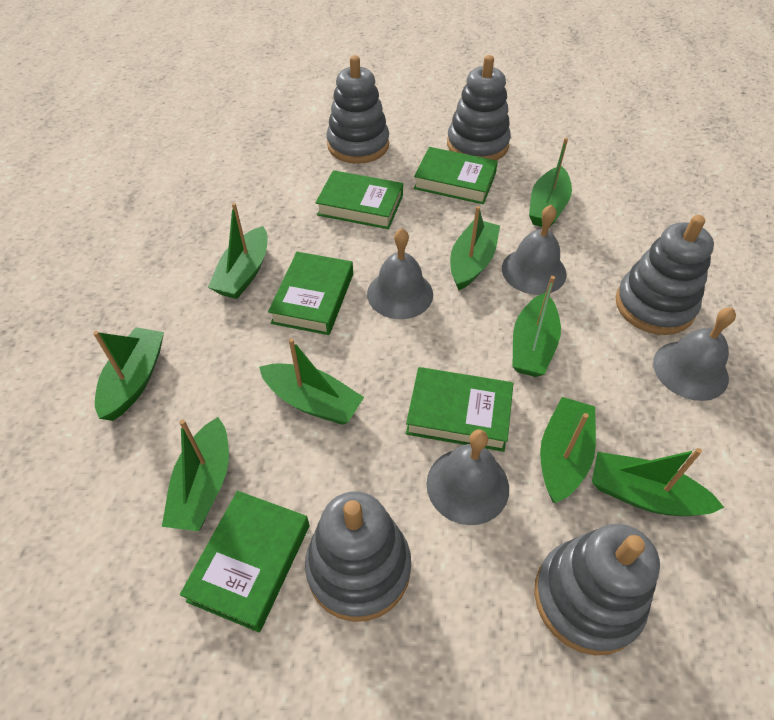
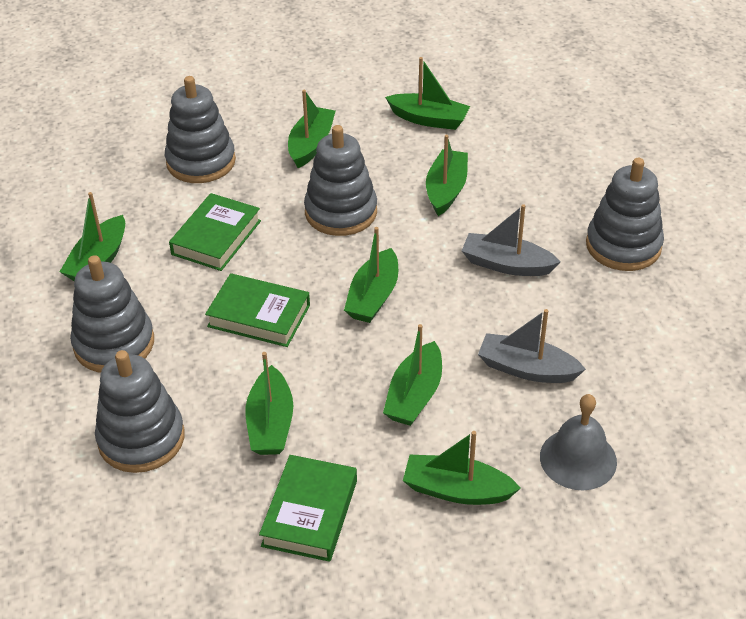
green boat: 9 -> 8
green book: 5 -> 3
grey bell: 4 -> 1
grey boat: 0 -> 2

